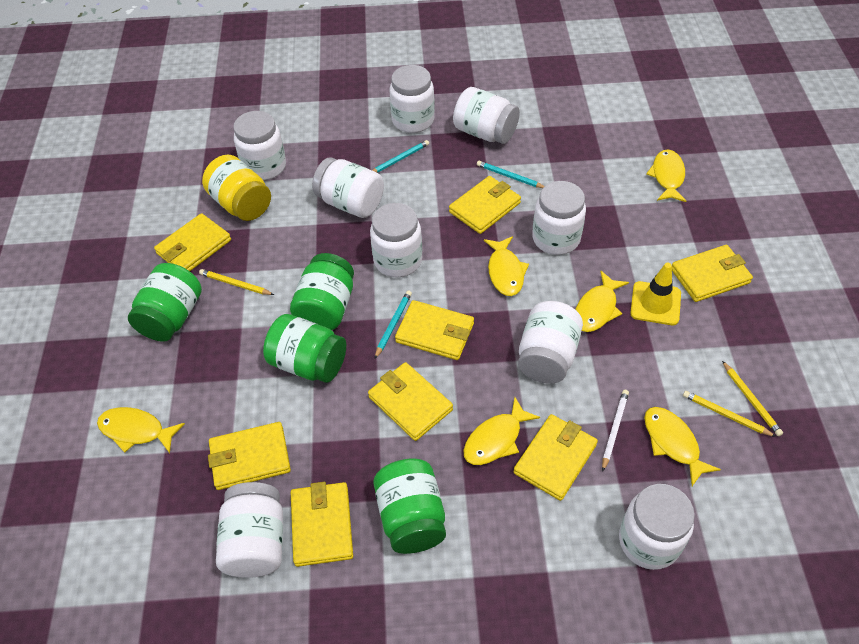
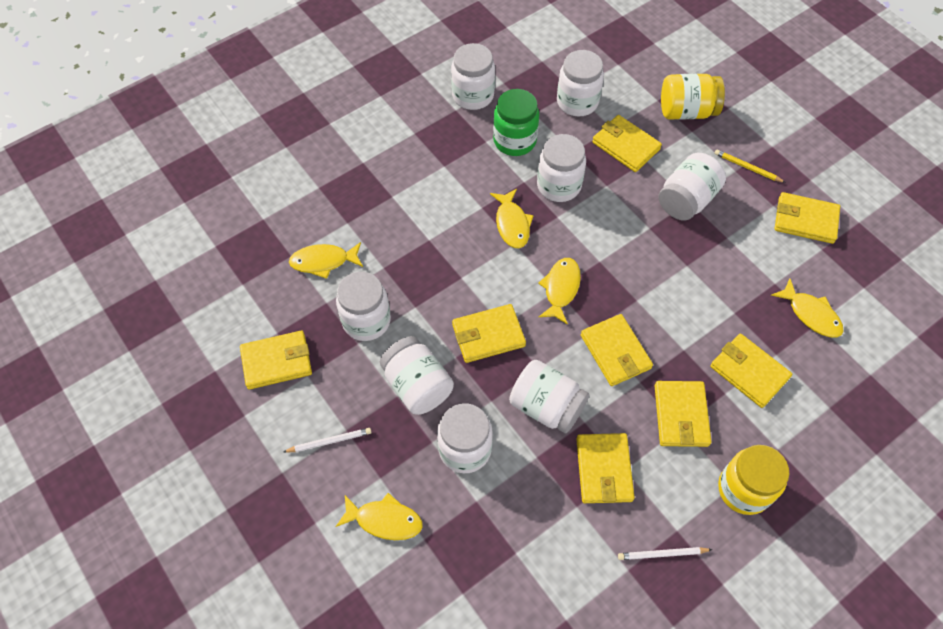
green jar: 4 -> 1
turquoise pencil: 3 -> 0
white jar: 9 -> 8
white pencil: 1 -> 2
yellow fish: 6 -> 5
yellow jar: 1 -> 2
yellow pencil: 3 -> 1
yellow traffic cone: 1 -> 0

